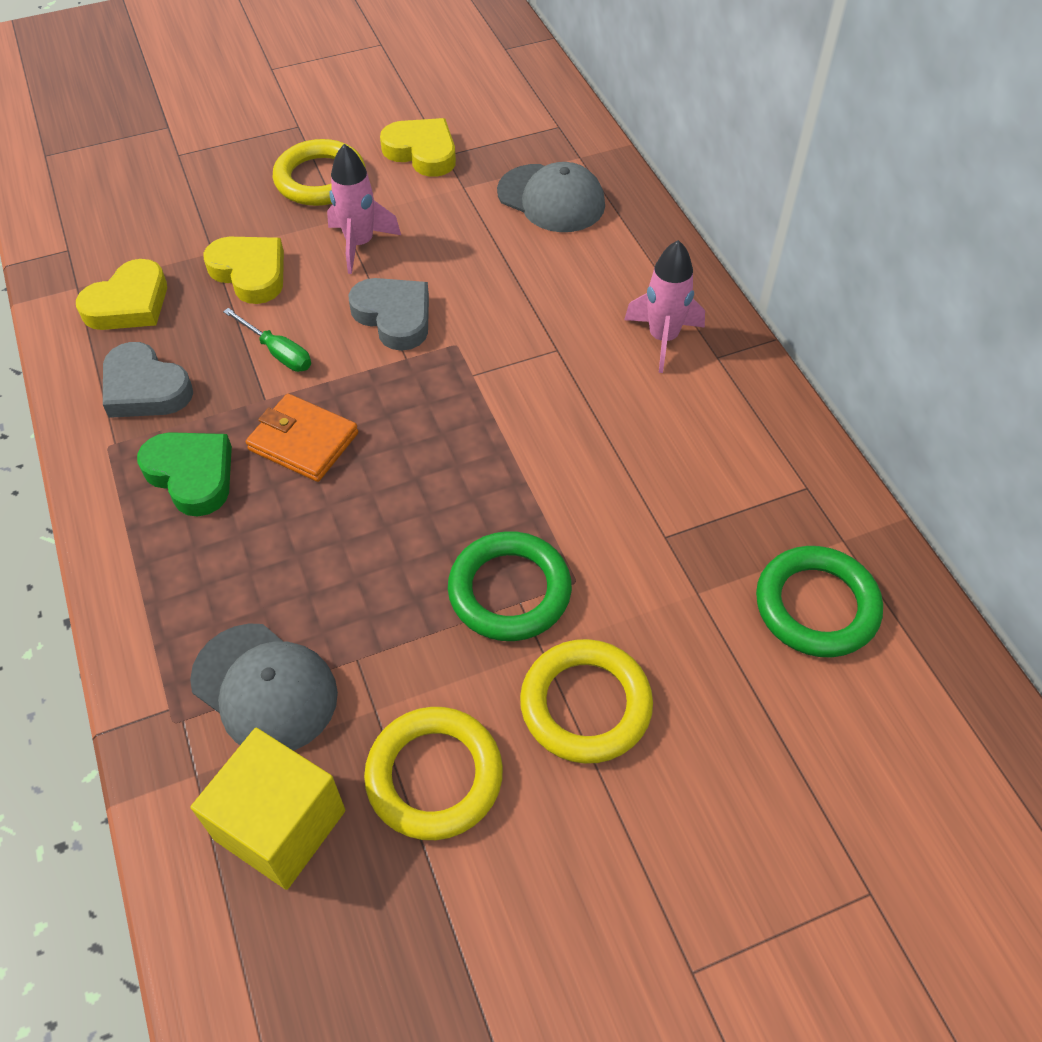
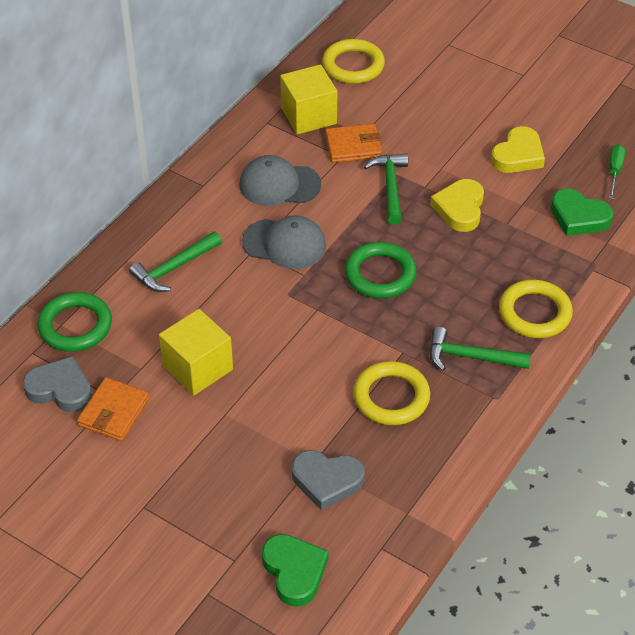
green hammer: 0 -> 3
green heart: 1 -> 2
orange wallet: 1 -> 2
pink rocket: 2 -> 0
yellow cube: 1 -> 2
yellow heart: 3 -> 2

